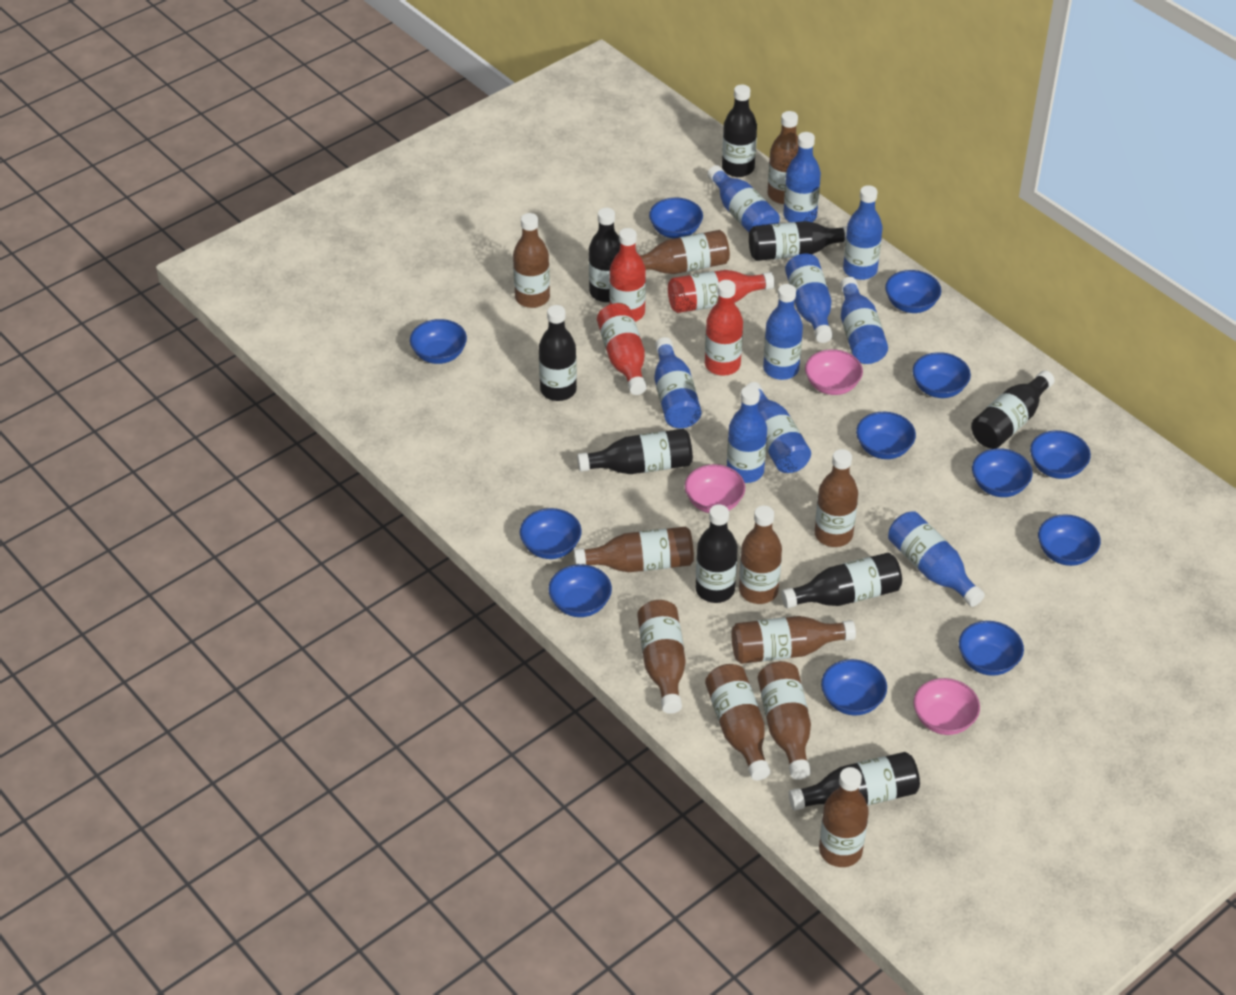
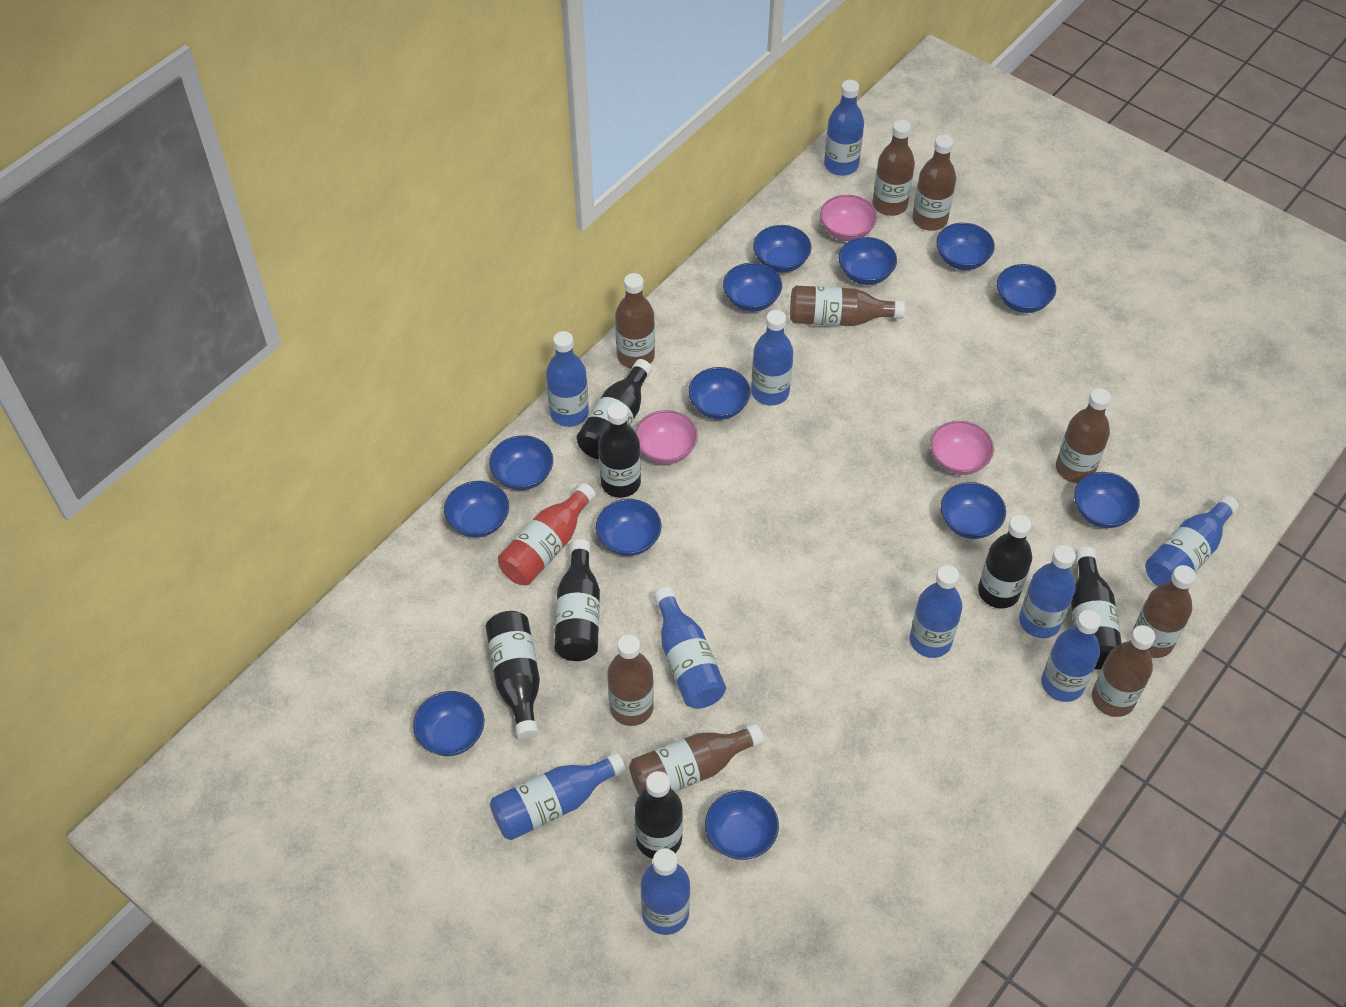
black bottle: 9 -> 7
blue bowl: 12 -> 13
brown bottle: 11 -> 9
red bottle: 4 -> 1

